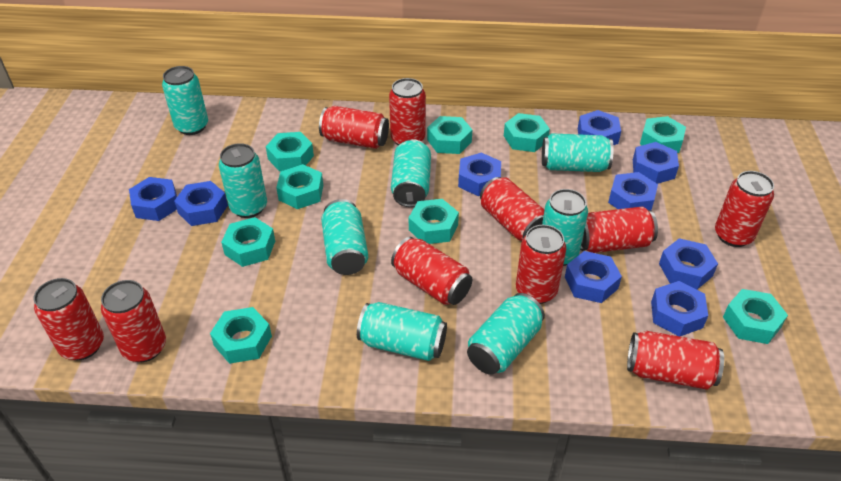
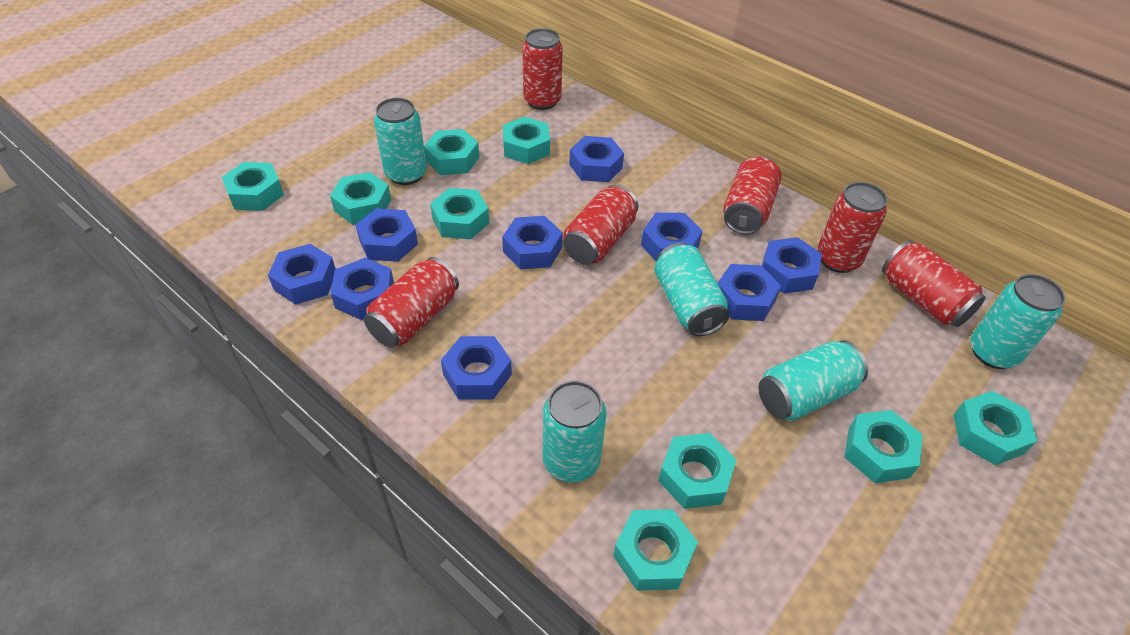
red can: 10 -> 6
turquoise can: 8 -> 5

